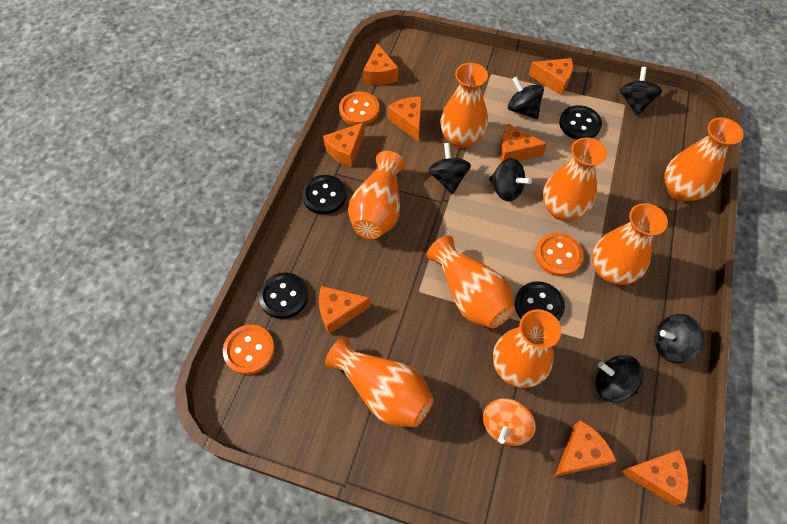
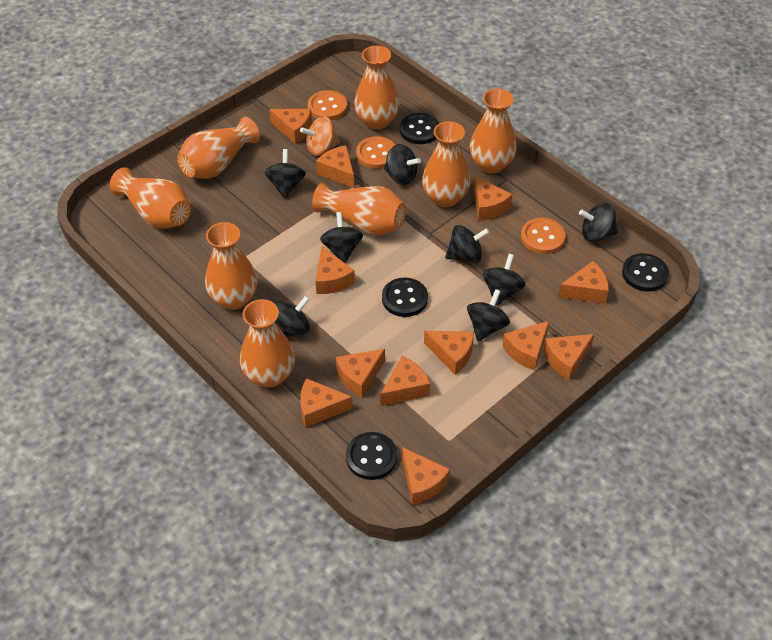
black spinning top: 6 -> 8
orange cheese: 8 -> 12

